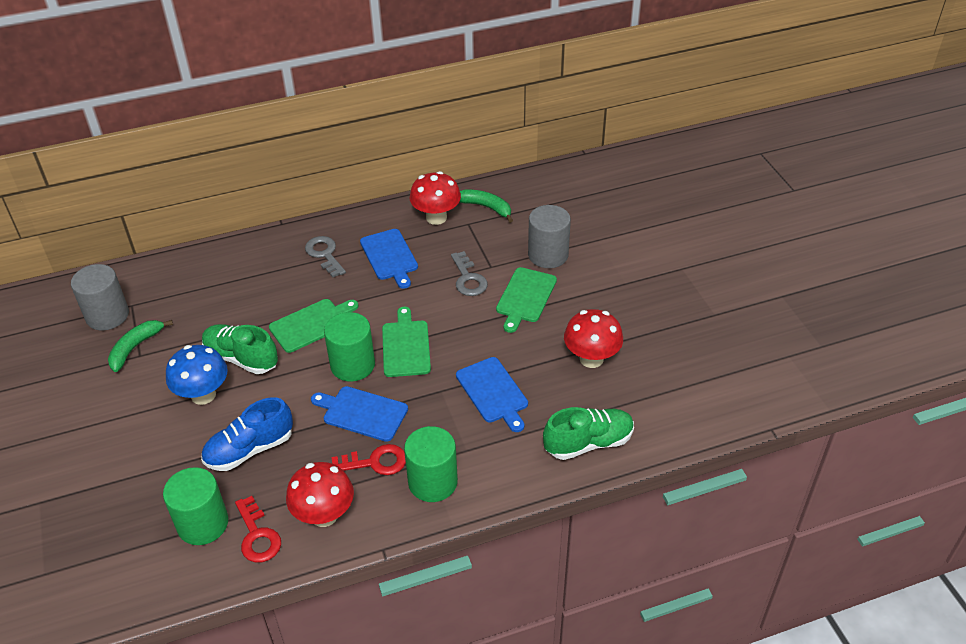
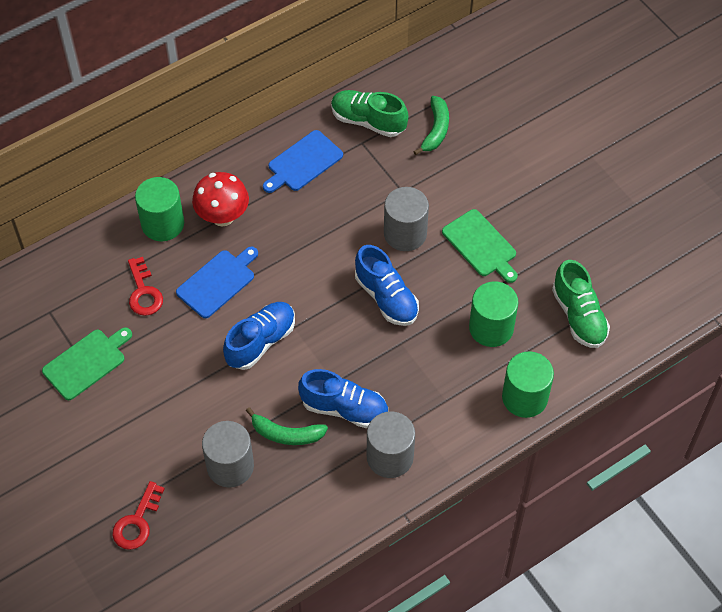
blue cutting board: 3 -> 2
blue mushroom: 1 -> 0
blue shoe: 1 -> 3
green cutting board: 3 -> 2
grey cylinder: 2 -> 3
grey key: 2 -> 0
red mushroom: 3 -> 1

